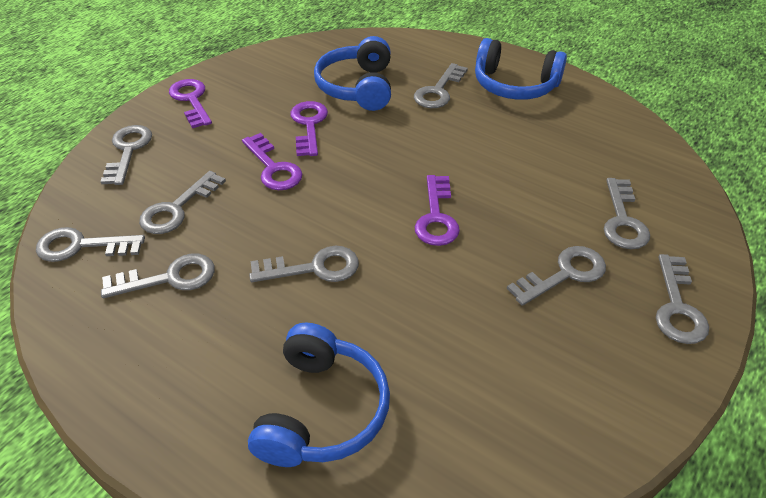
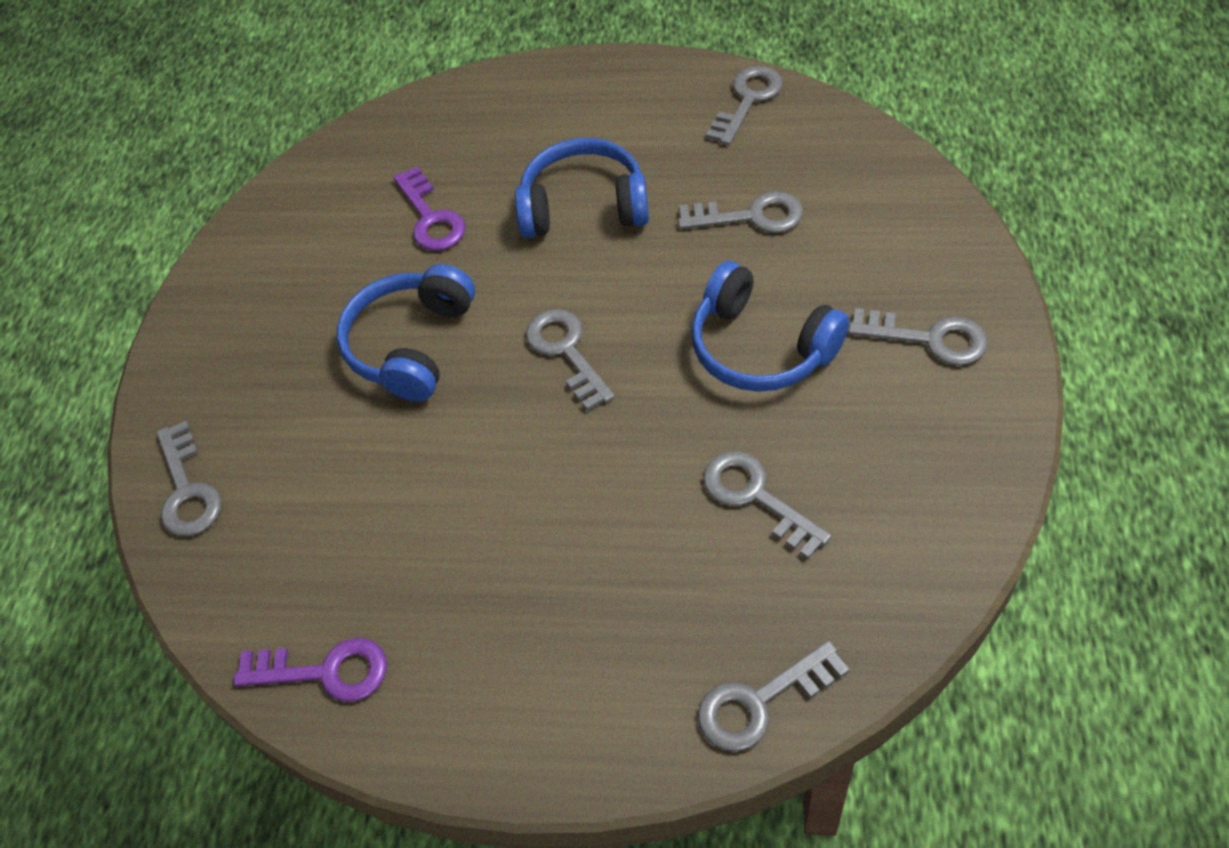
grey key: 9 -> 7
purple key: 4 -> 2

